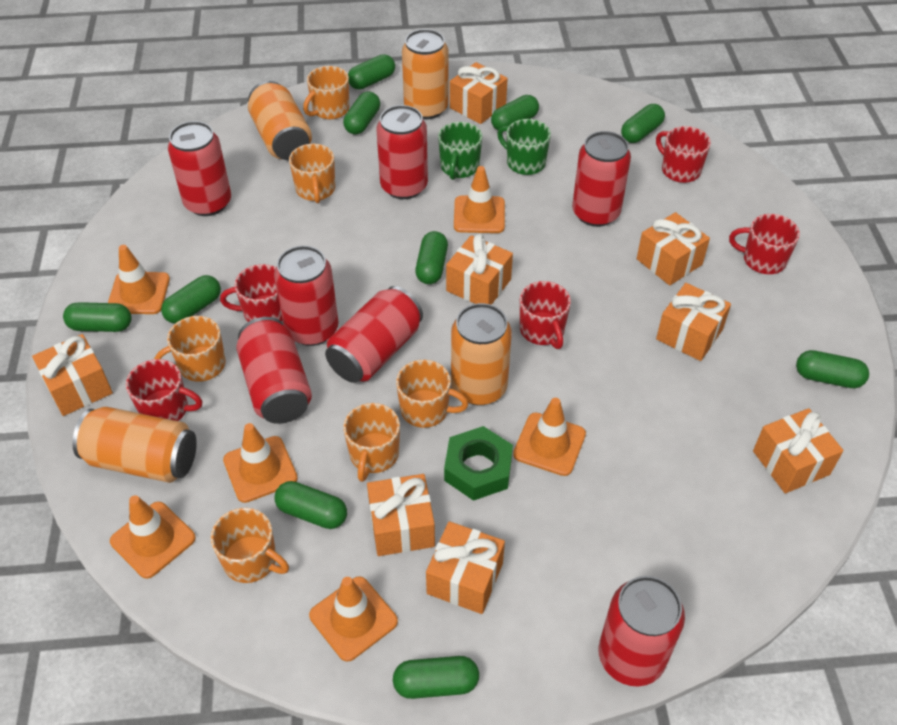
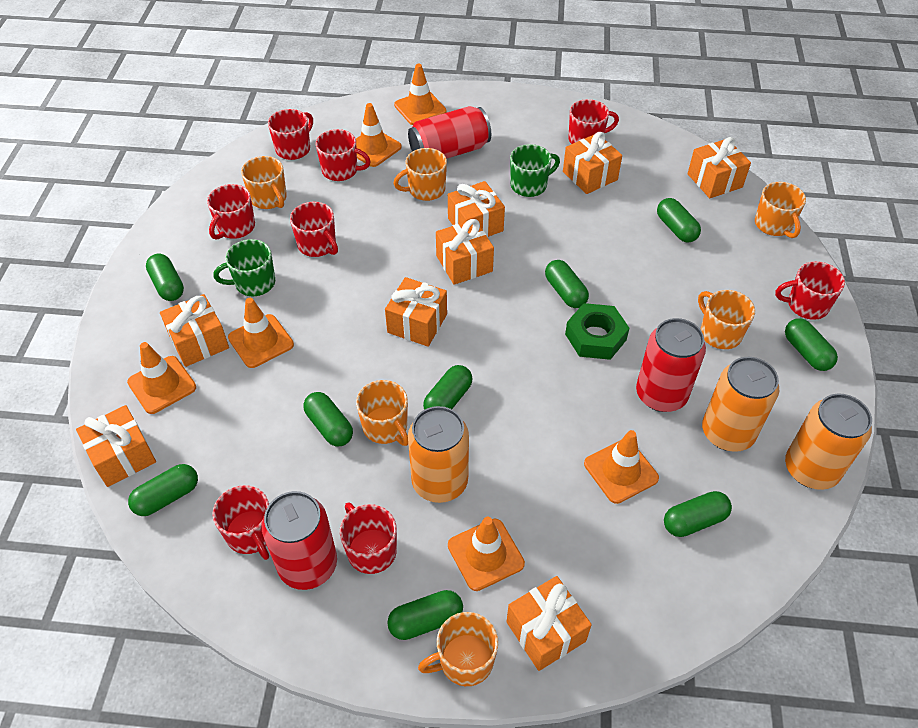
green capsule: 10 -> 9
orange can: 4 -> 3
red can: 7 -> 3
red mug: 5 -> 8

